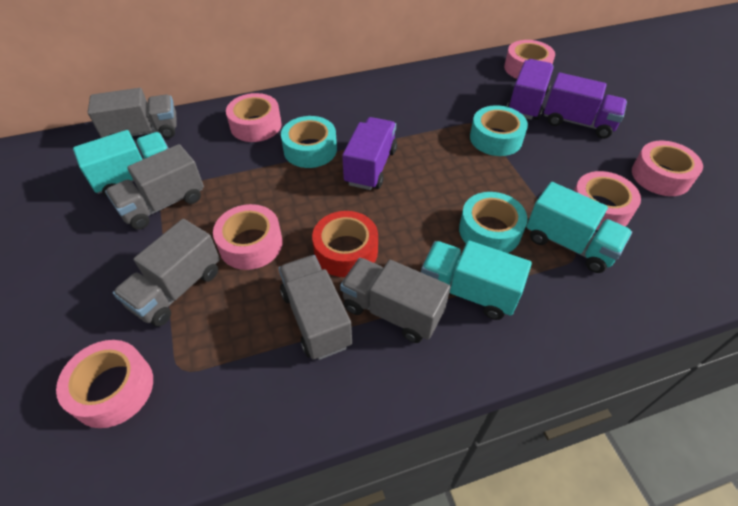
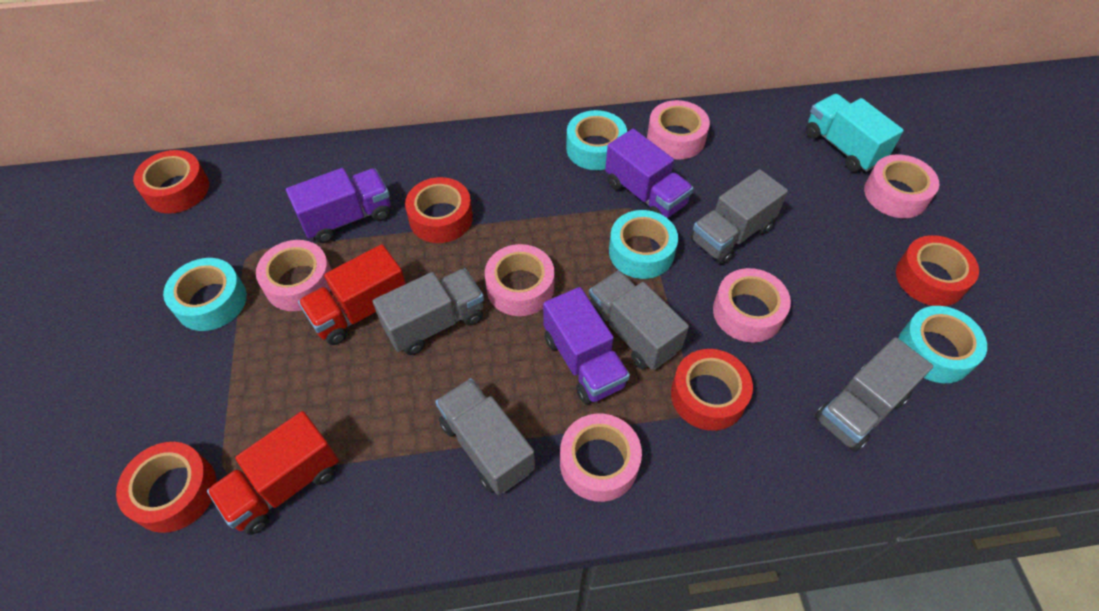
red tape: 1 -> 5
red truck: 0 -> 2
turquoise tape: 3 -> 4
turquoise truck: 3 -> 1

